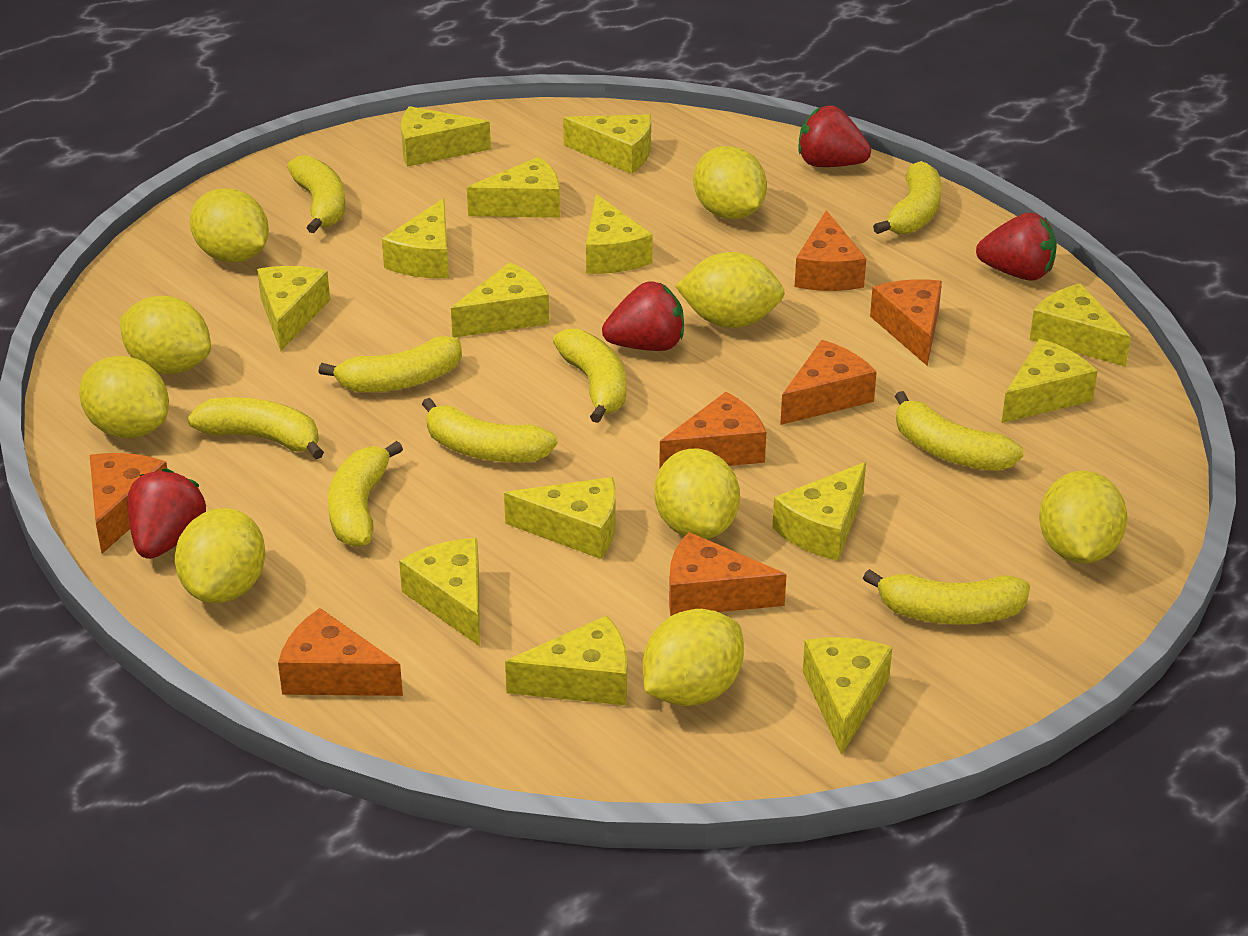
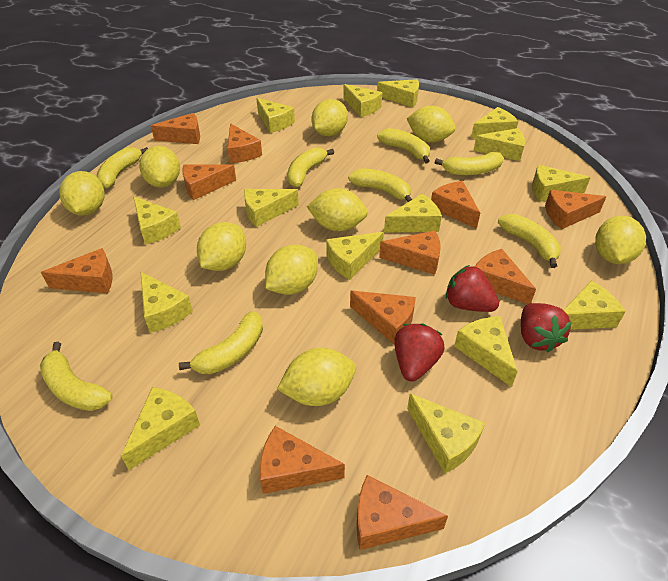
orange cheese: 7 -> 11
red strawberry: 4 -> 3
yellow banana: 9 -> 8
yellow cheese: 14 -> 15

